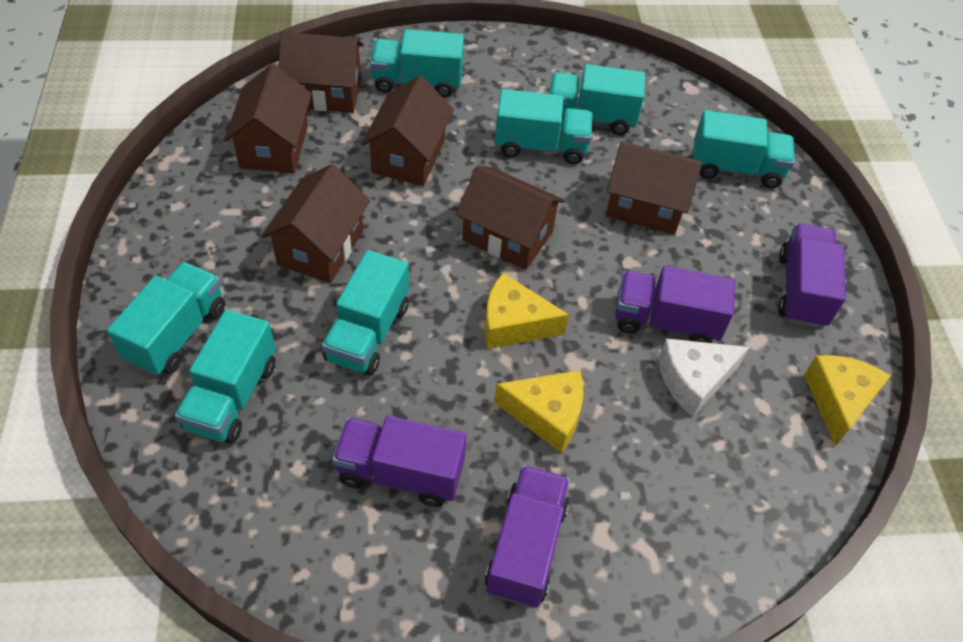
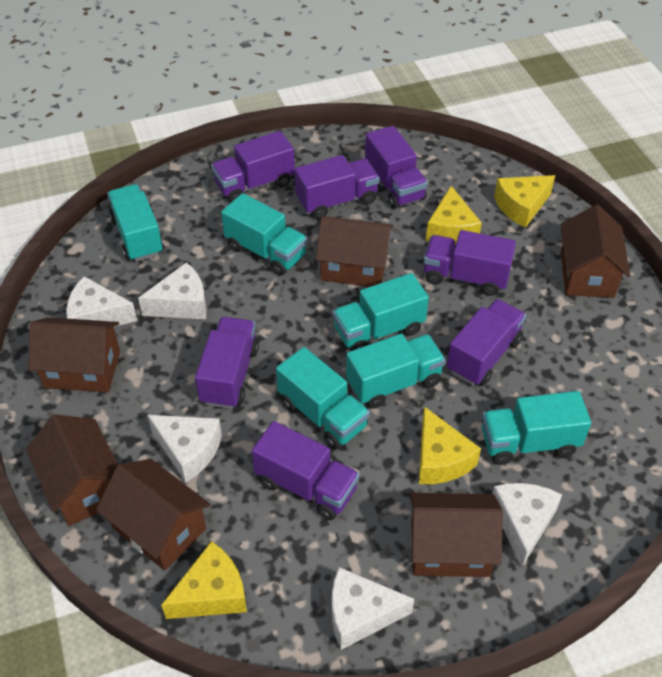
purple truck: 4 -> 7
turquoise truck: 7 -> 6
white cheese: 1 -> 5
yellow cheese: 3 -> 4

